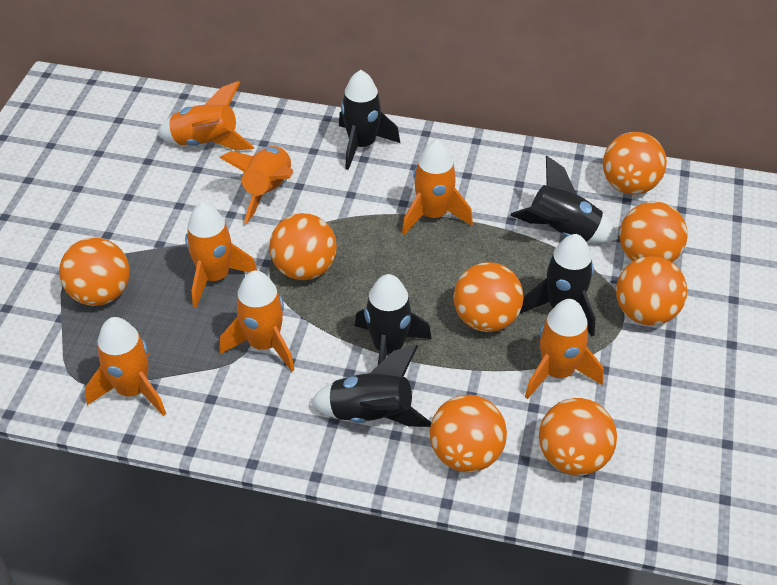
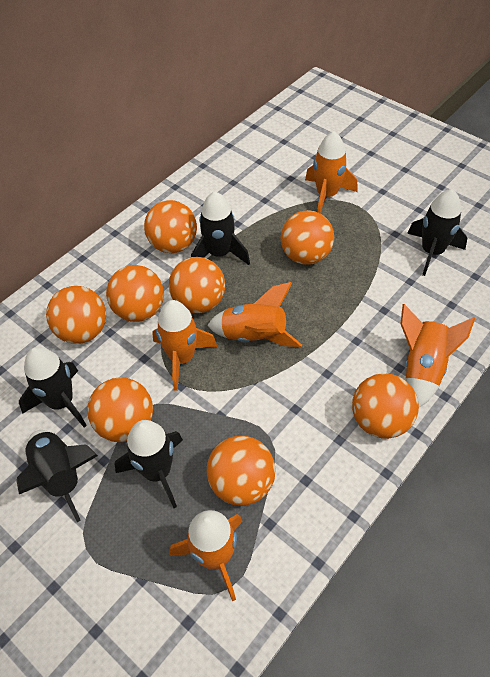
orange rocket: 7 -> 5

